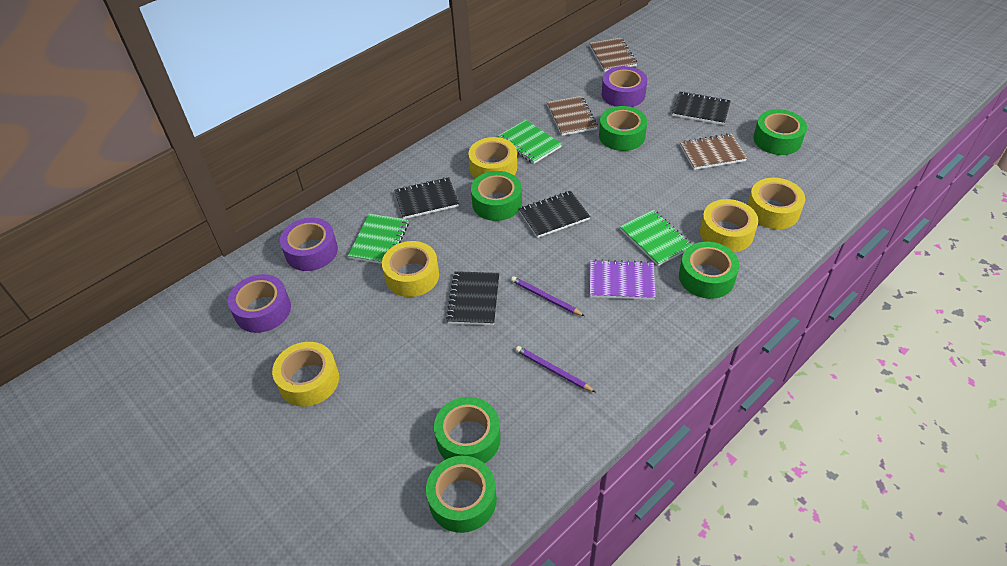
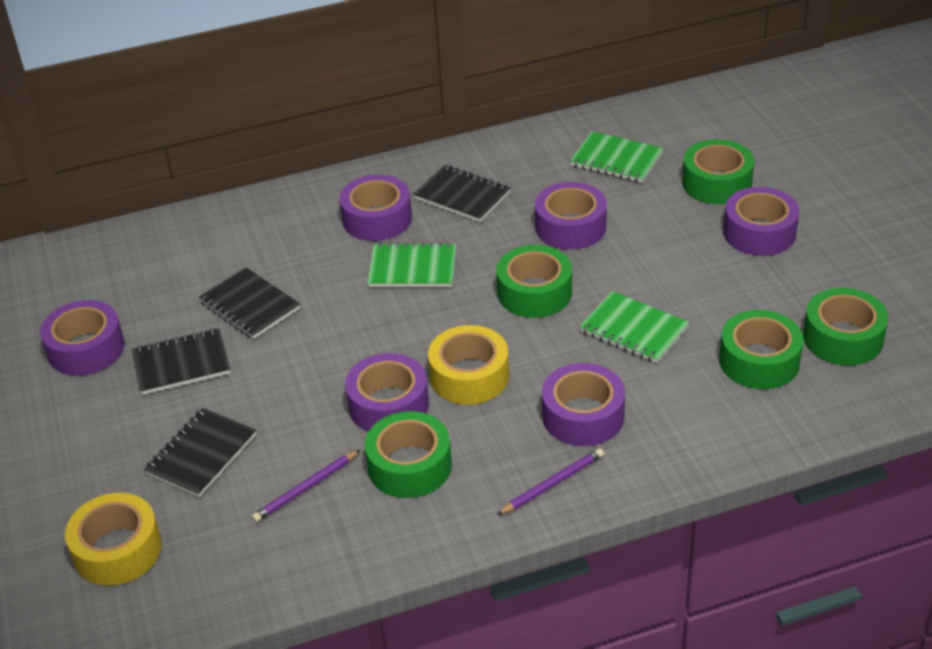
brown notebook: 3 -> 0
green tape: 6 -> 5
purple notebook: 1 -> 0
purple tape: 3 -> 6
yellow tape: 5 -> 2

